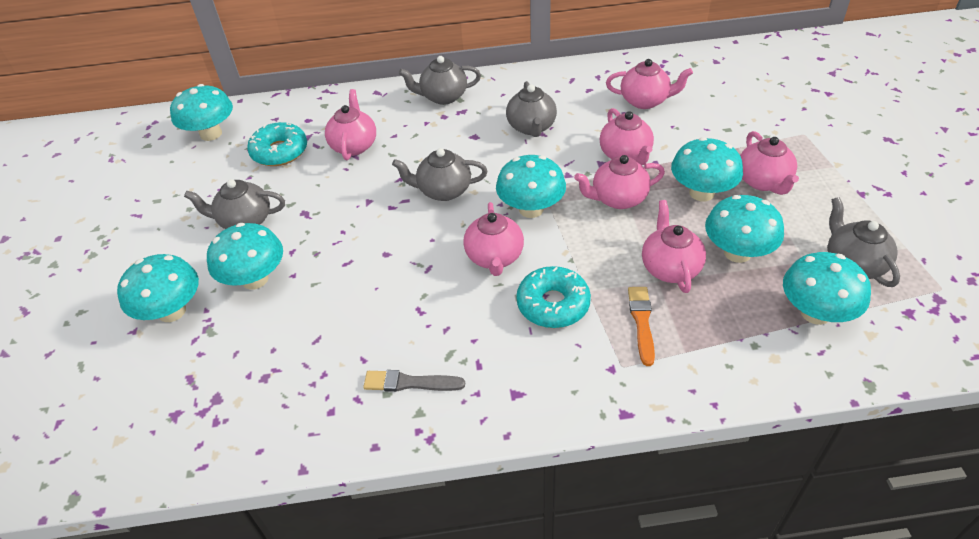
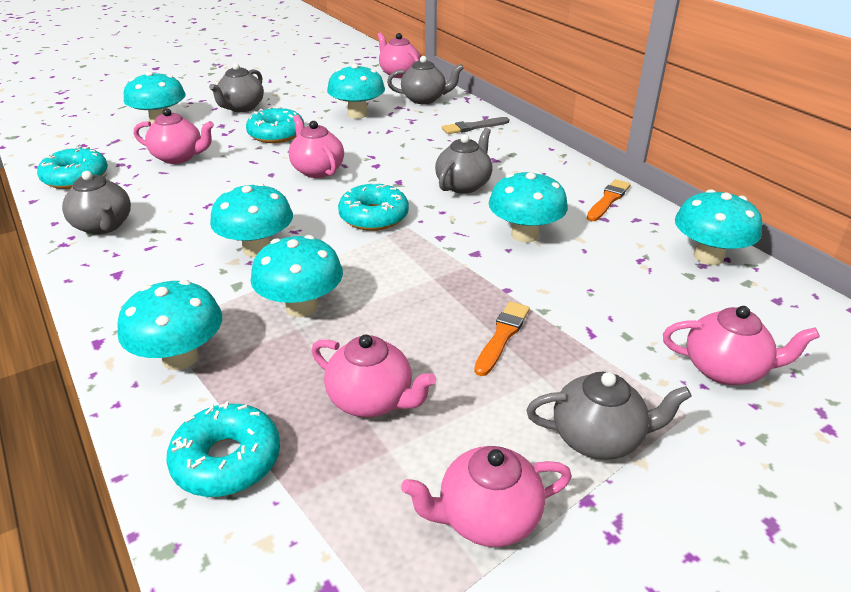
orange brush: 1 -> 2
pink teapot: 7 -> 6
turquoise donut: 2 -> 4

